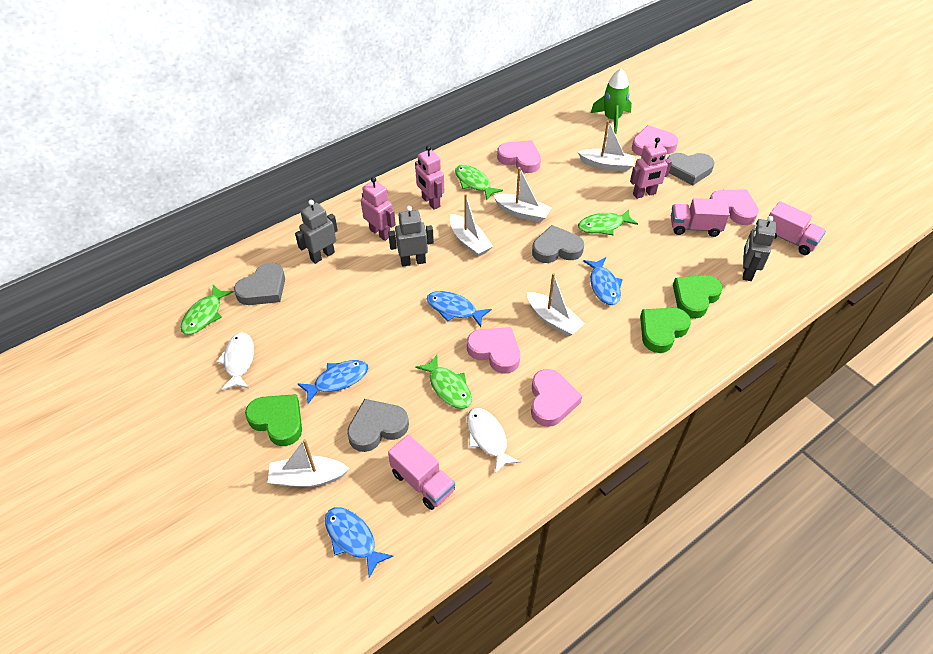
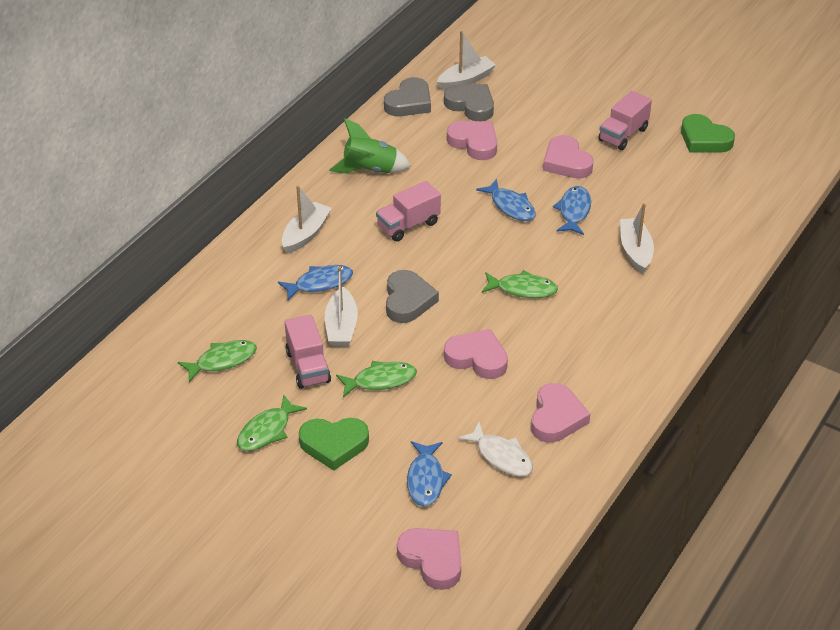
green heart: 3 -> 2
grey heart: 4 -> 3
grey robot: 3 -> 0
pink robot: 3 -> 0
white boat: 5 -> 4
white fish: 2 -> 1

